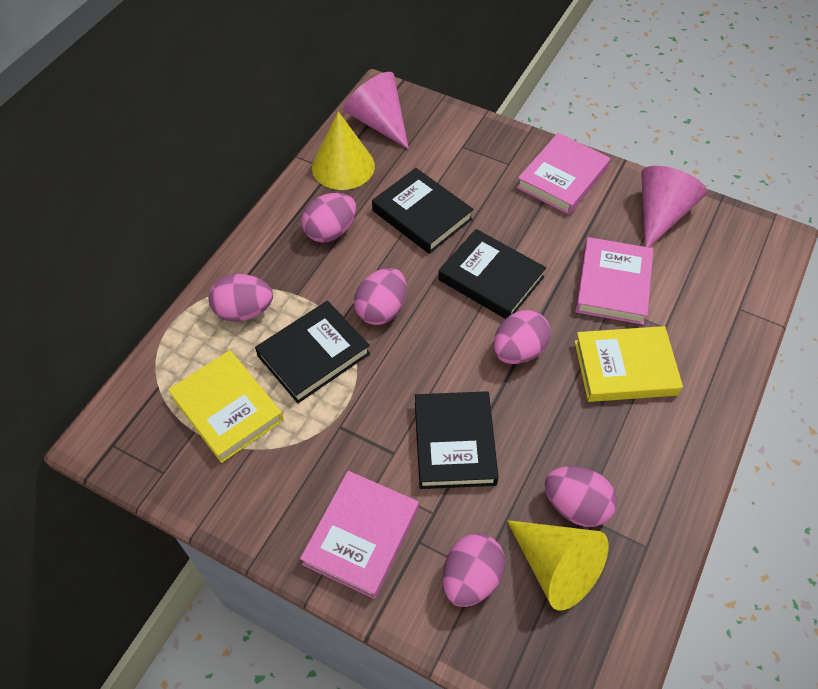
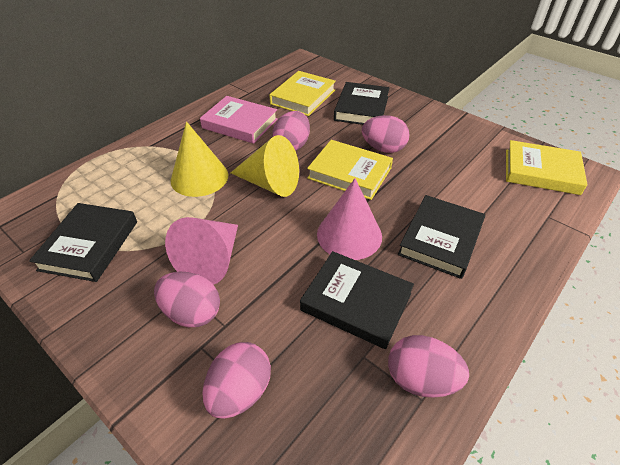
pink book: 3 -> 1
pink egg: 6 -> 5
yellow book: 2 -> 3

